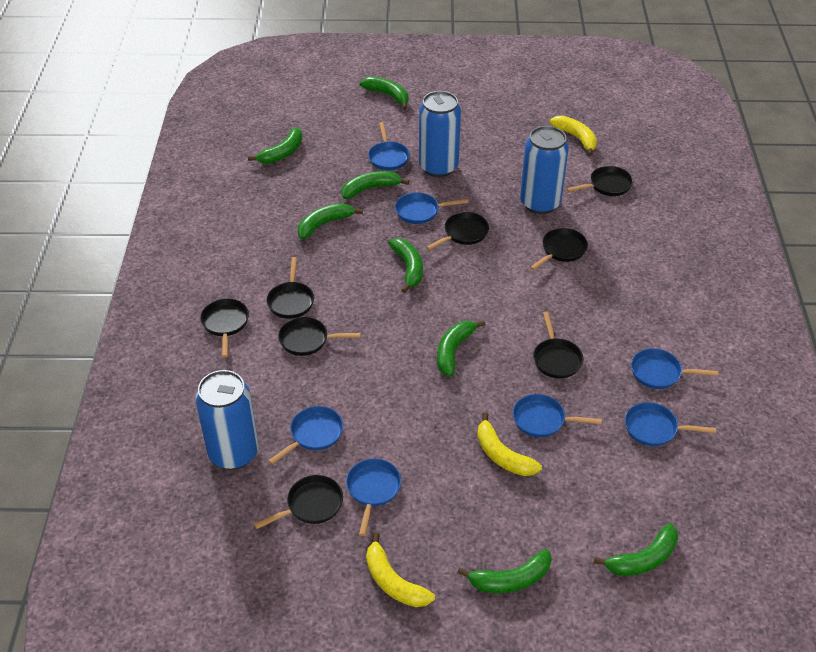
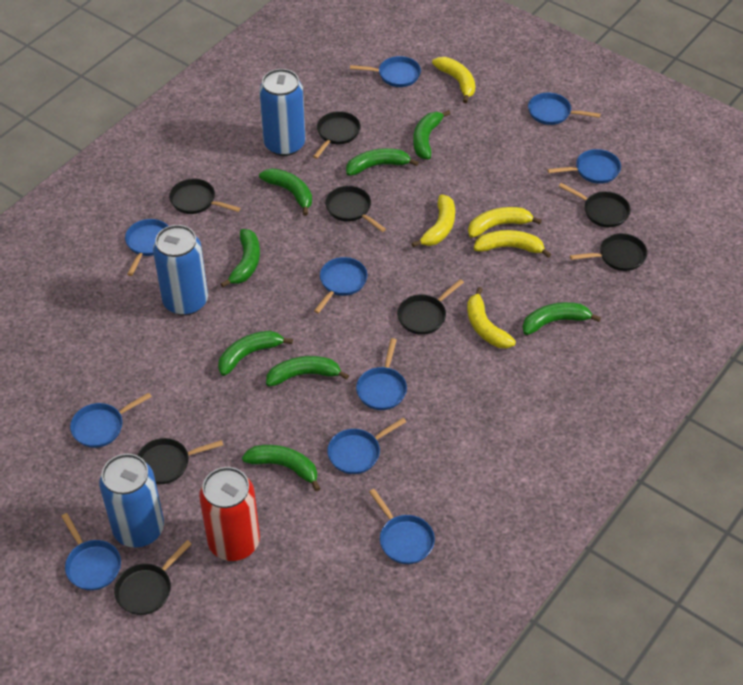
blue pan: 7 -> 10
red can: 0 -> 1
yellow banana: 3 -> 5

